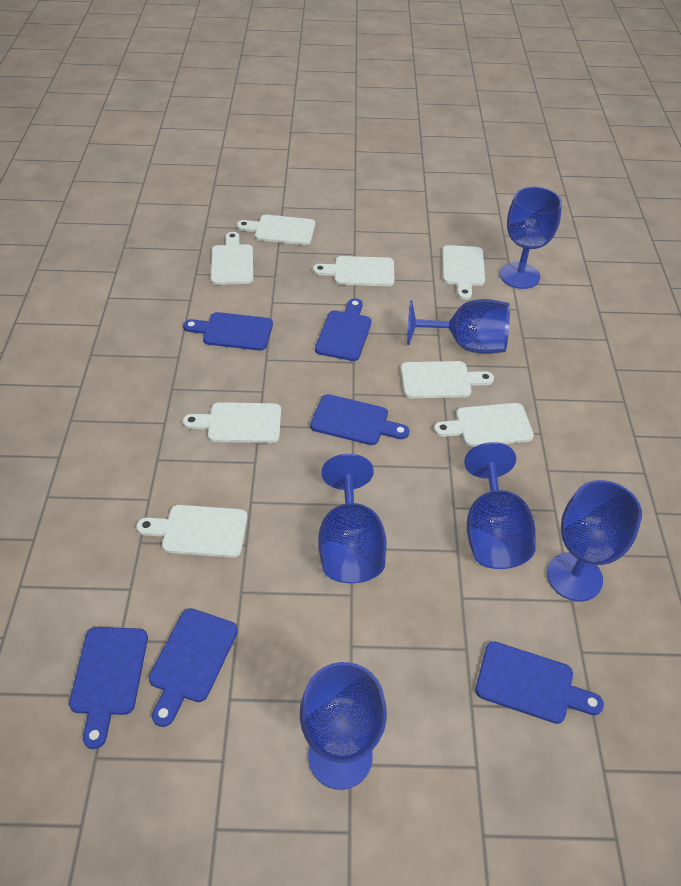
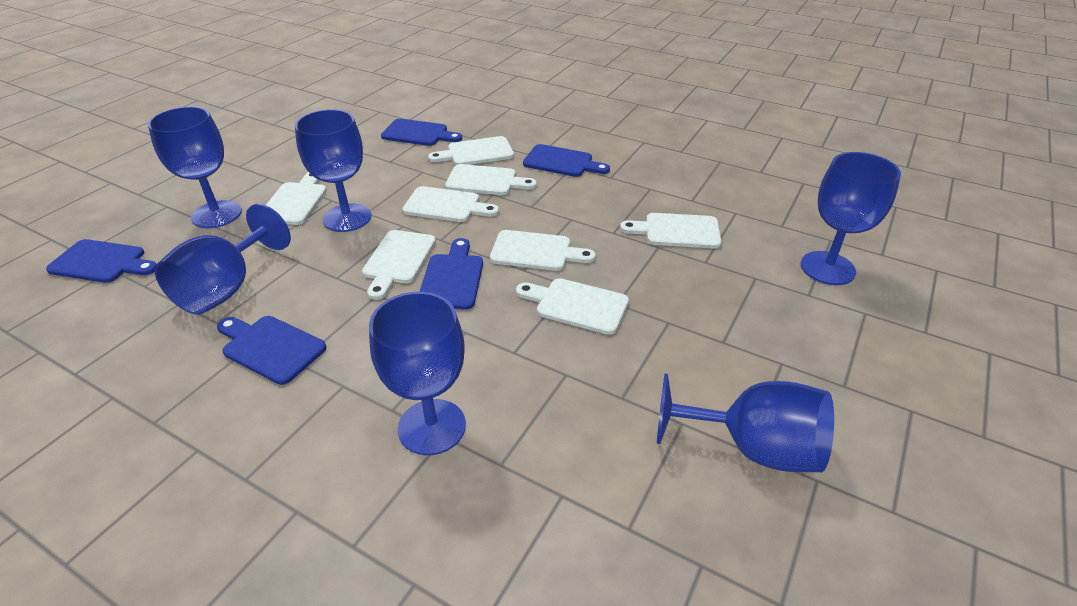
blue cutting board: 6 -> 5

